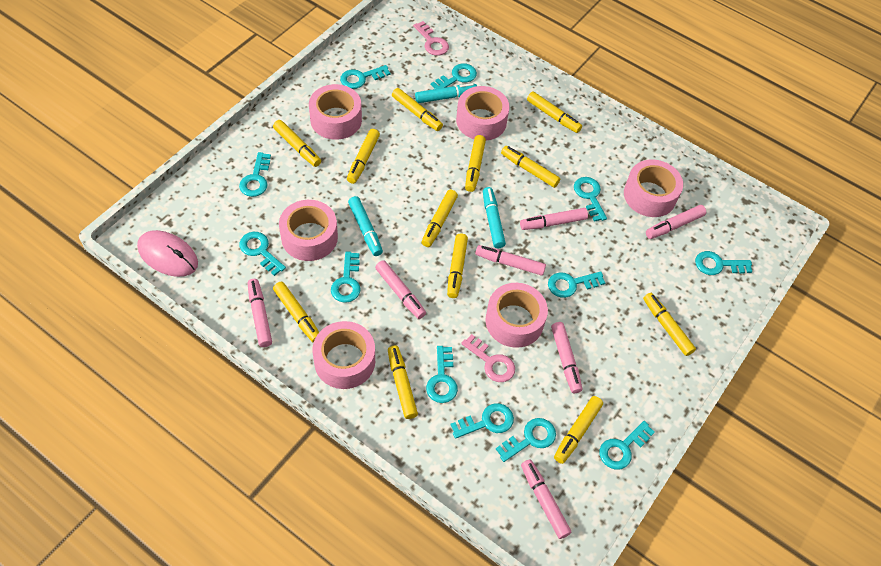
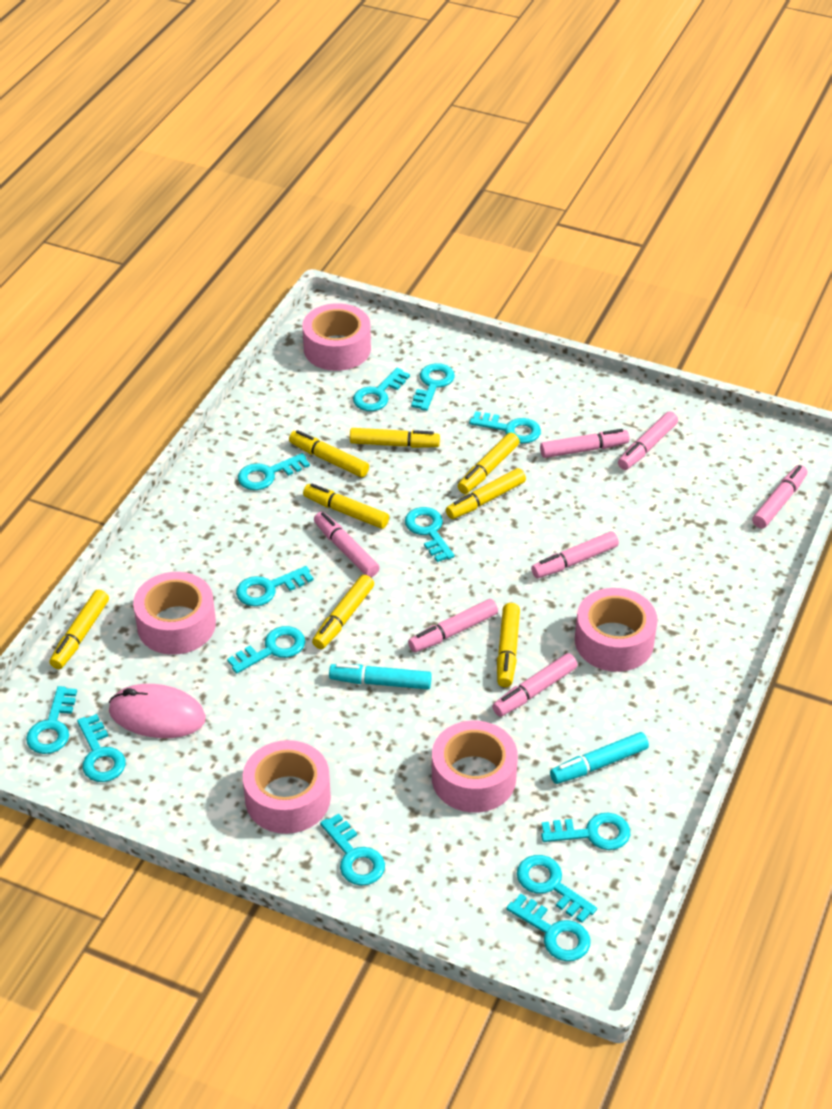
pink key: 2 -> 0
pink tape: 6 -> 5
turquoise key: 12 -> 13
turquoise marker: 3 -> 2
yellow marker: 12 -> 8

